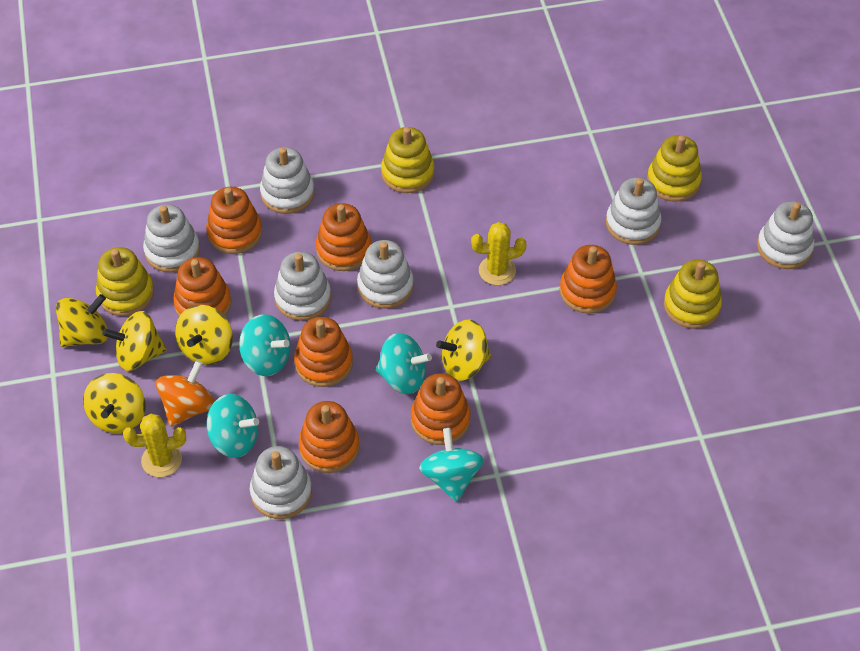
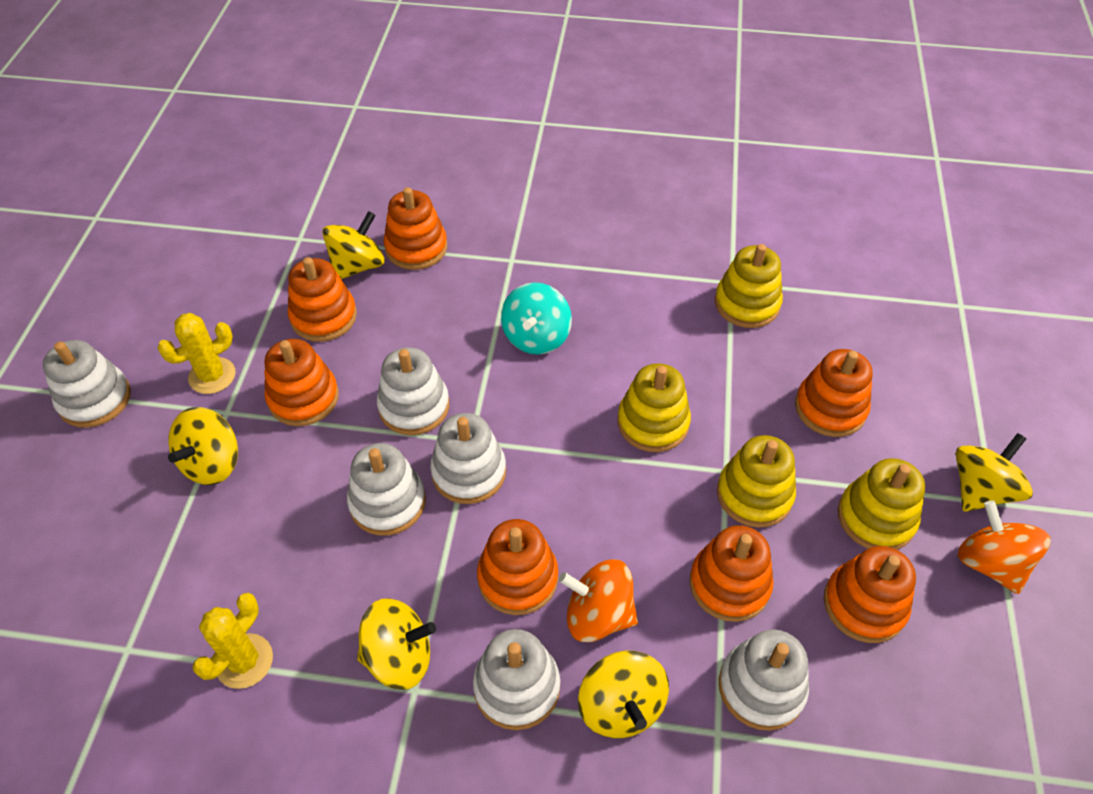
orange spinning top: 1 -> 2
turquoise spinning top: 4 -> 1
white stacking toy: 7 -> 6

